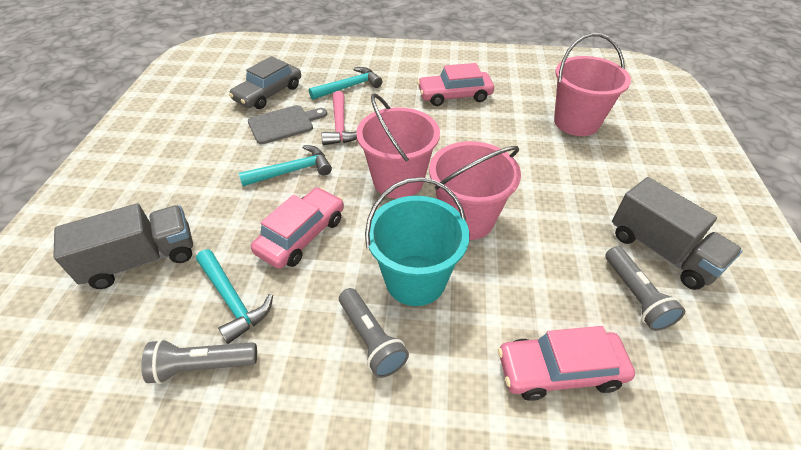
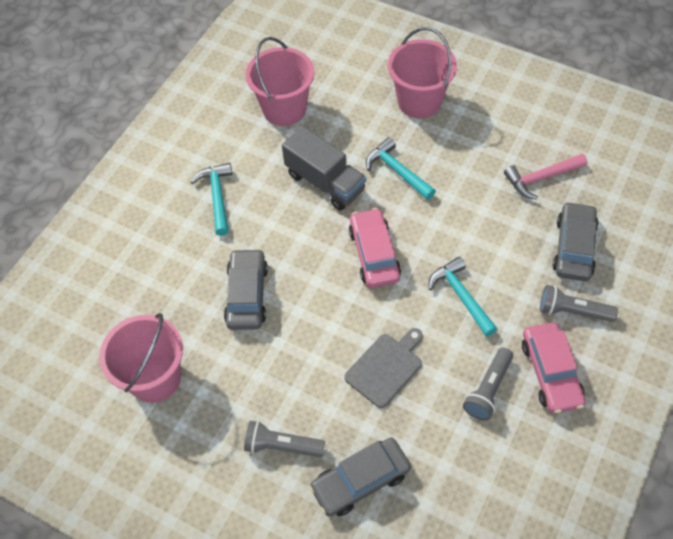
grey car: 1 -> 3
grey truck: 2 -> 1
pink car: 3 -> 2
turquoise bucket: 1 -> 0

